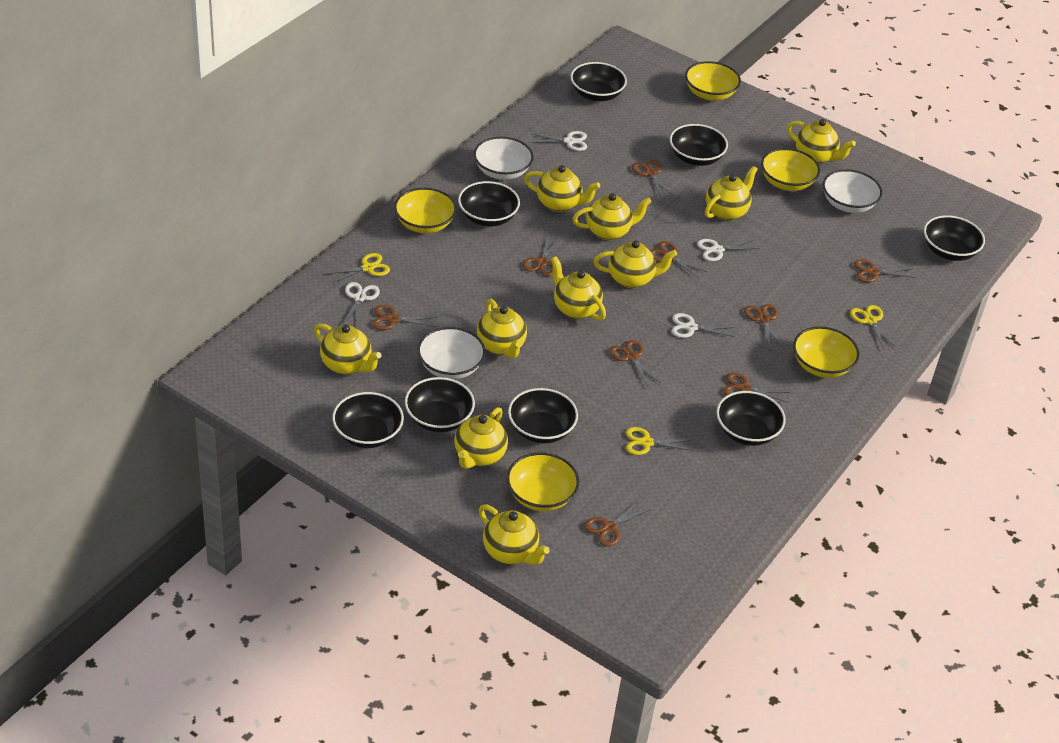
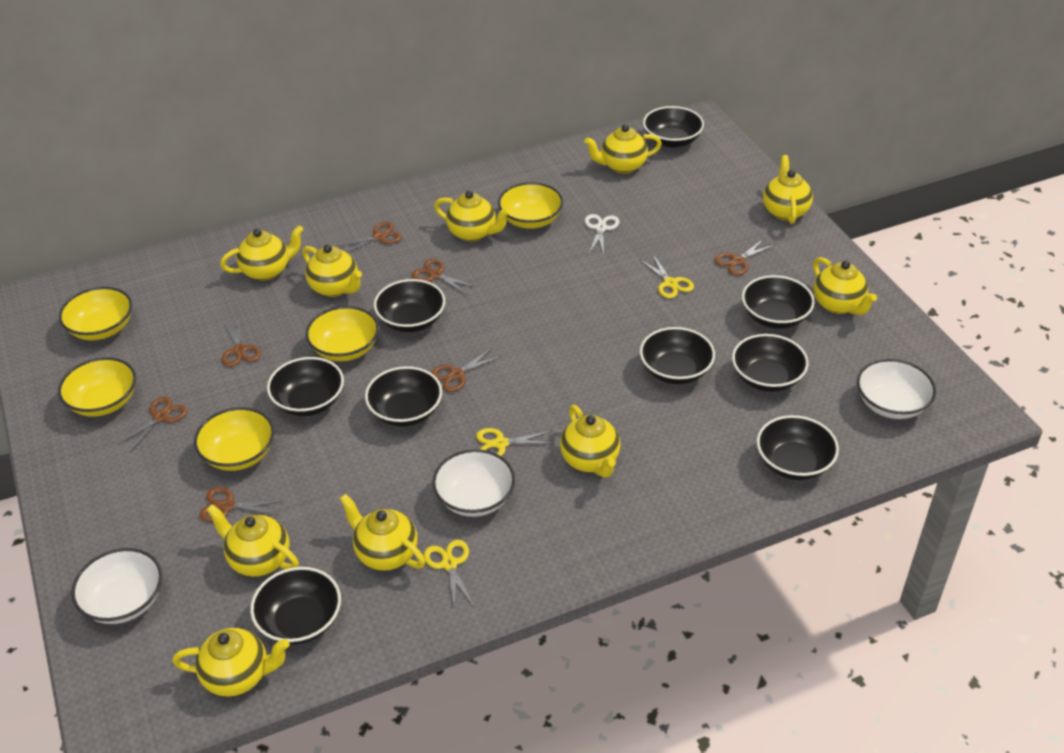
black bowl: 8 -> 9
brown scissors: 9 -> 7
white scissors: 4 -> 1

